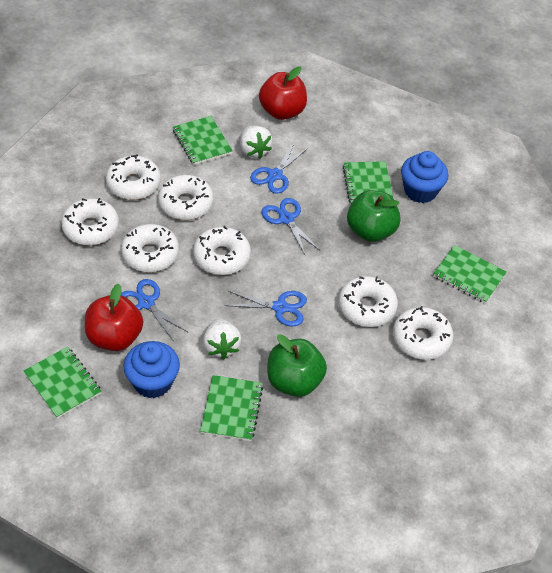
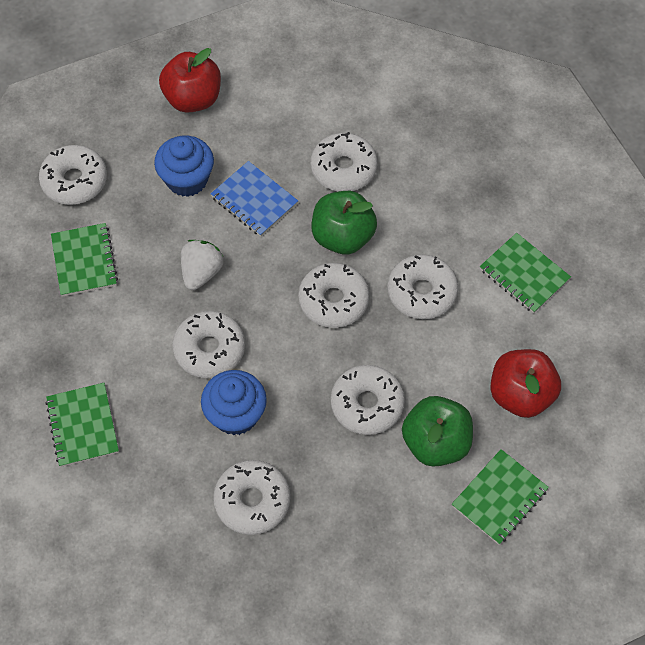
blue notebook: 0 -> 1
blue scissors: 4 -> 0
green notebook: 5 -> 4
white strawberry: 2 -> 1

